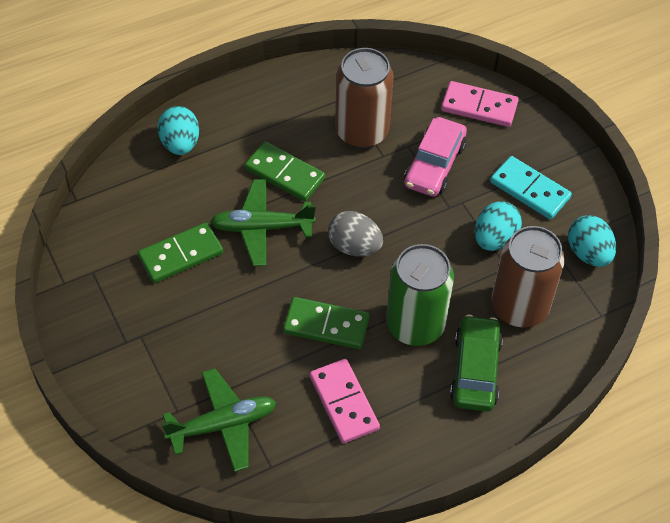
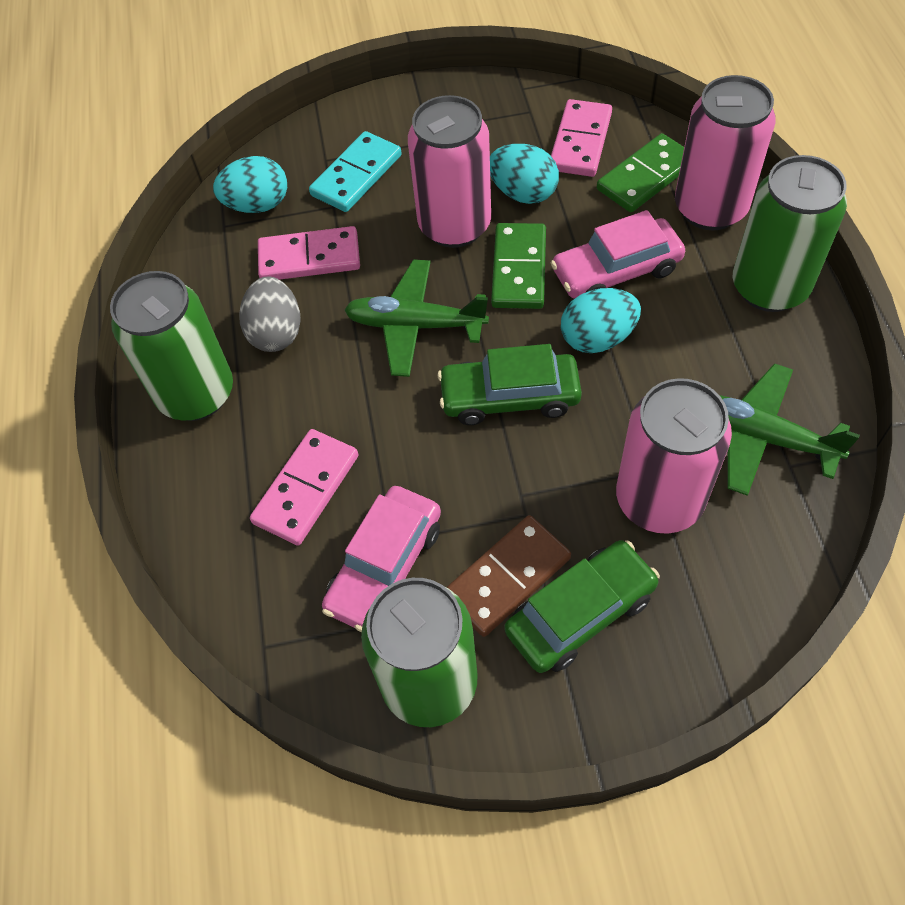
brown can: 2 -> 0
brown domino: 0 -> 1
green can: 1 -> 3
green car: 1 -> 2
green domino: 3 -> 2
pink can: 0 -> 3
pink car: 1 -> 2
pink domino: 2 -> 3

